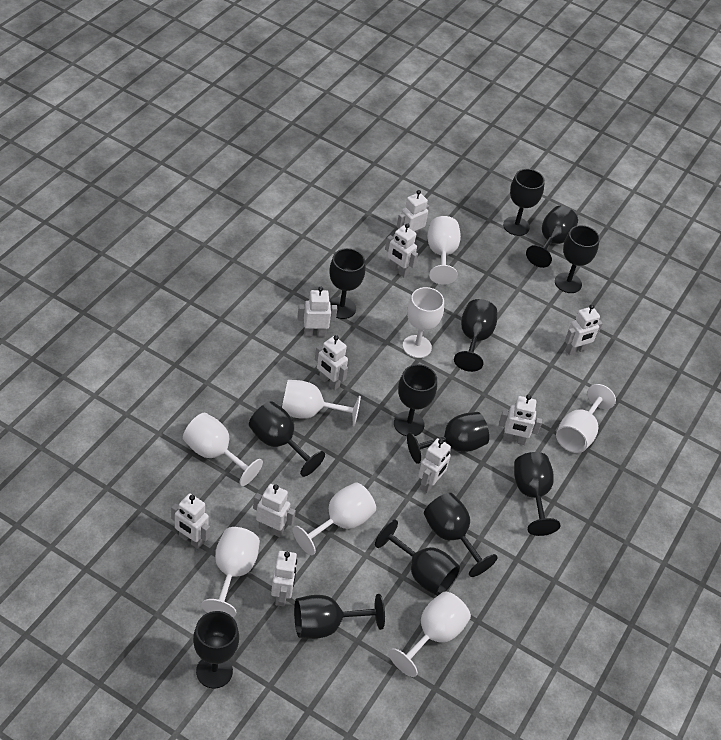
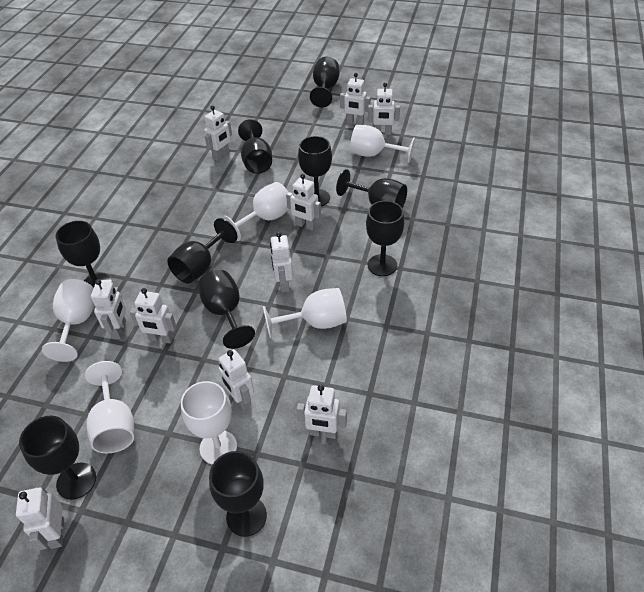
black goblet: 13 -> 10
white goblet: 8 -> 6

